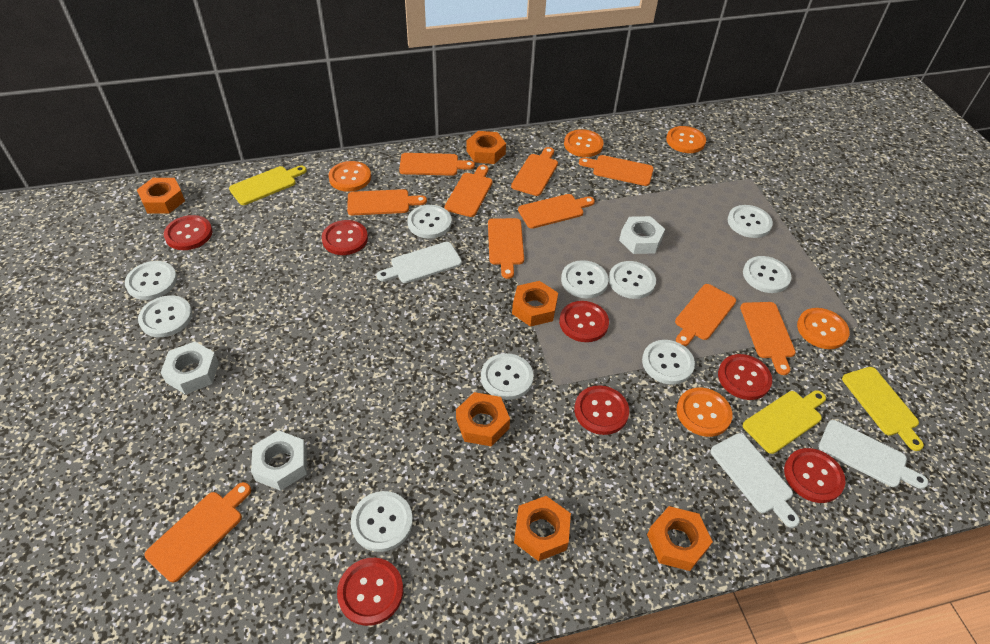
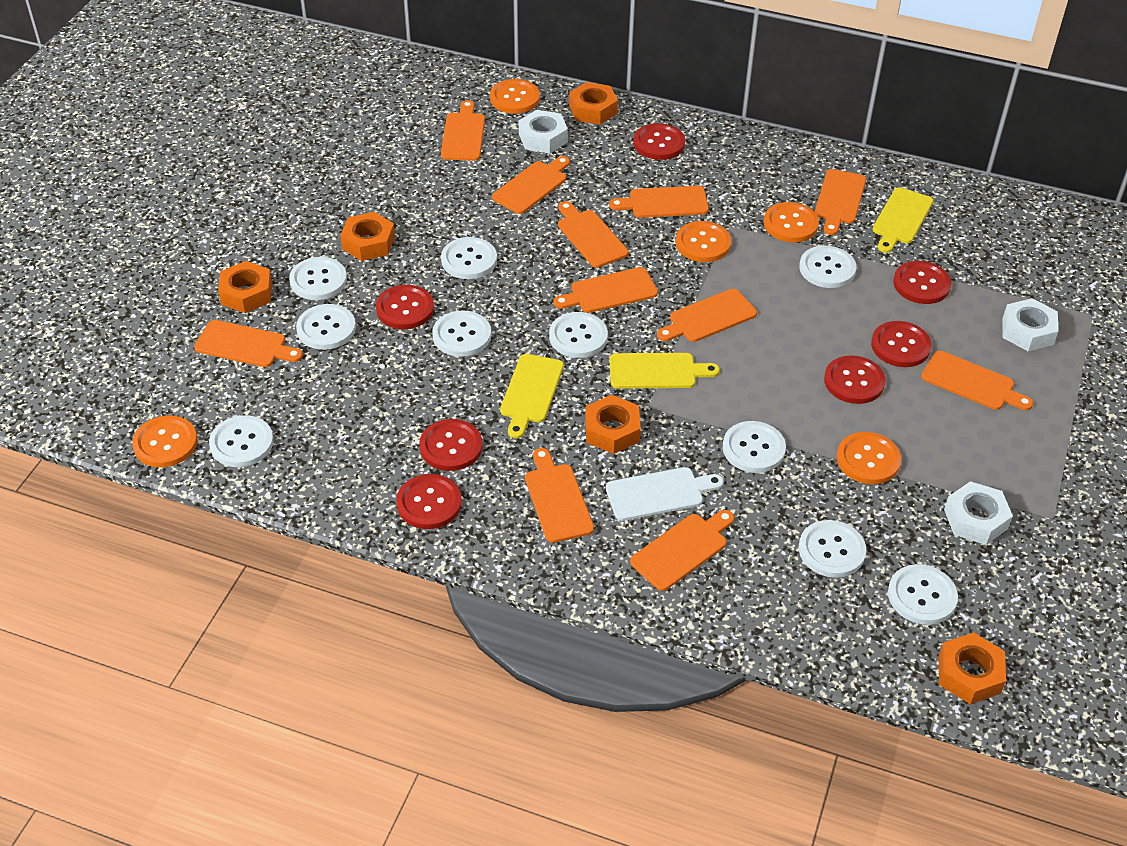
orange cutting board: 10 -> 11
orange nut: 6 -> 5
white cutting board: 3 -> 1

